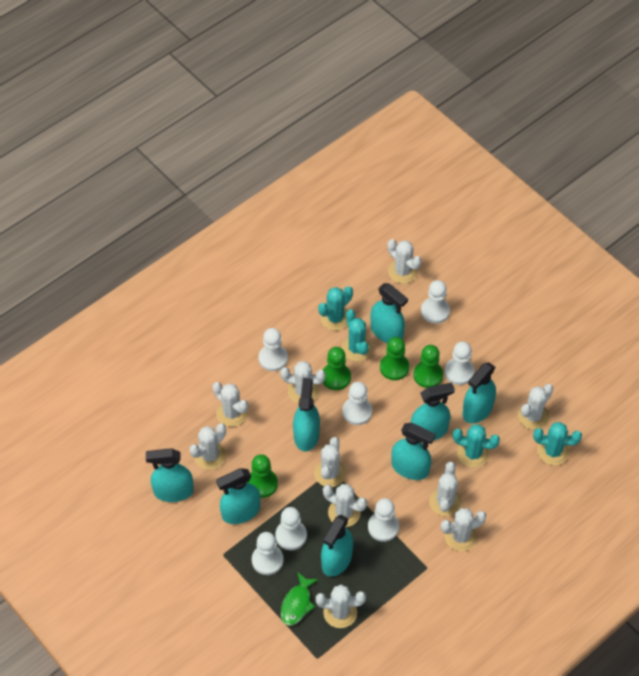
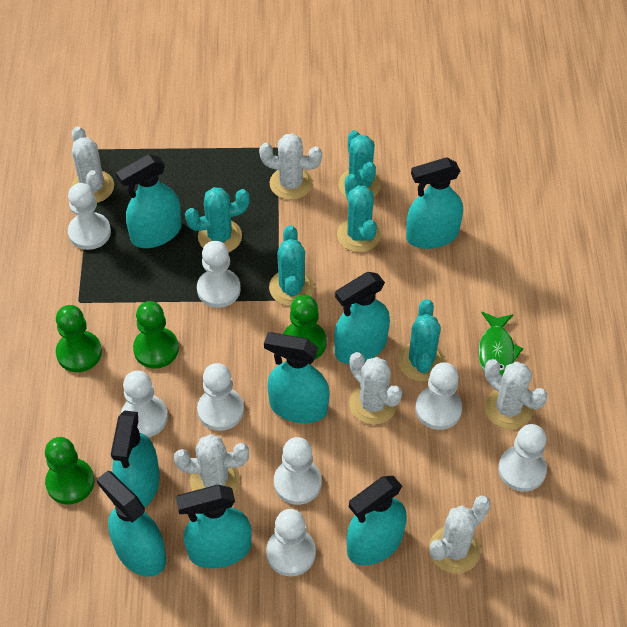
turquoise cactus: 4 -> 5
white cactus: 10 -> 6
white pawn: 7 -> 8

